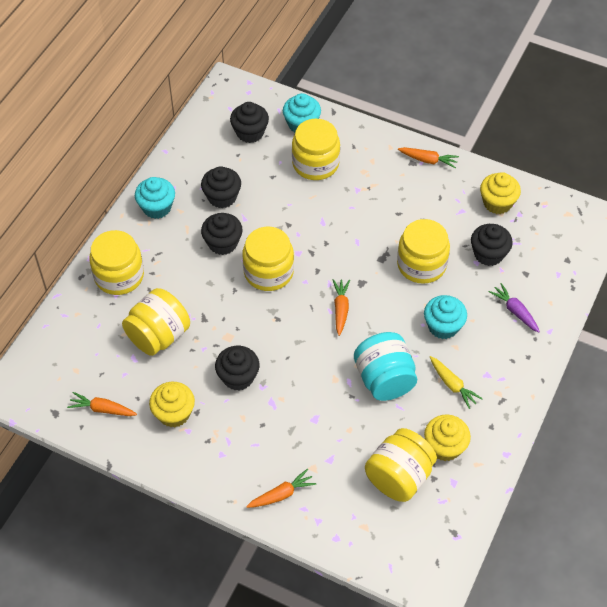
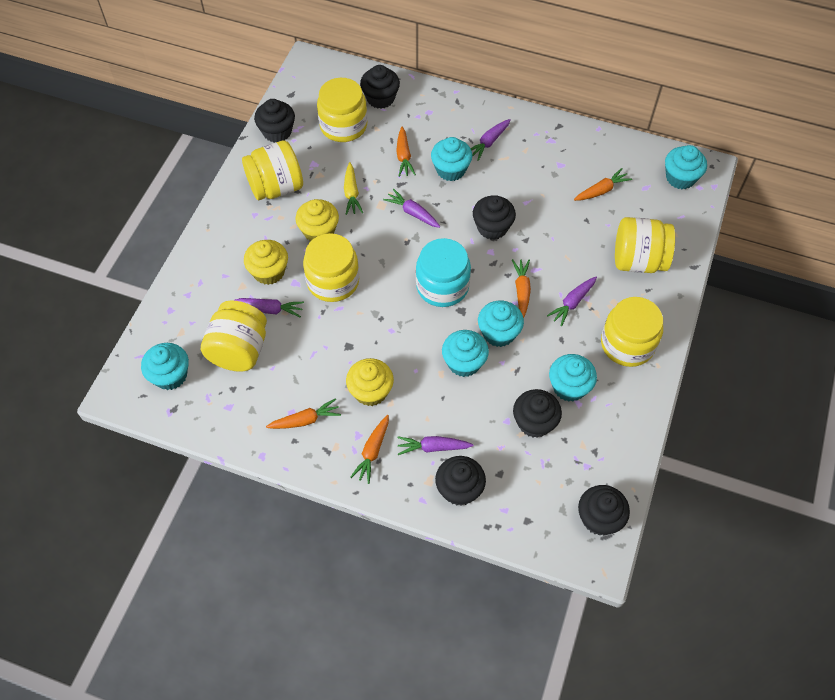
black cupcake: 5 -> 6
orange carrot: 4 -> 5
purple carrot: 1 -> 5
turquoise cupcake: 3 -> 6

